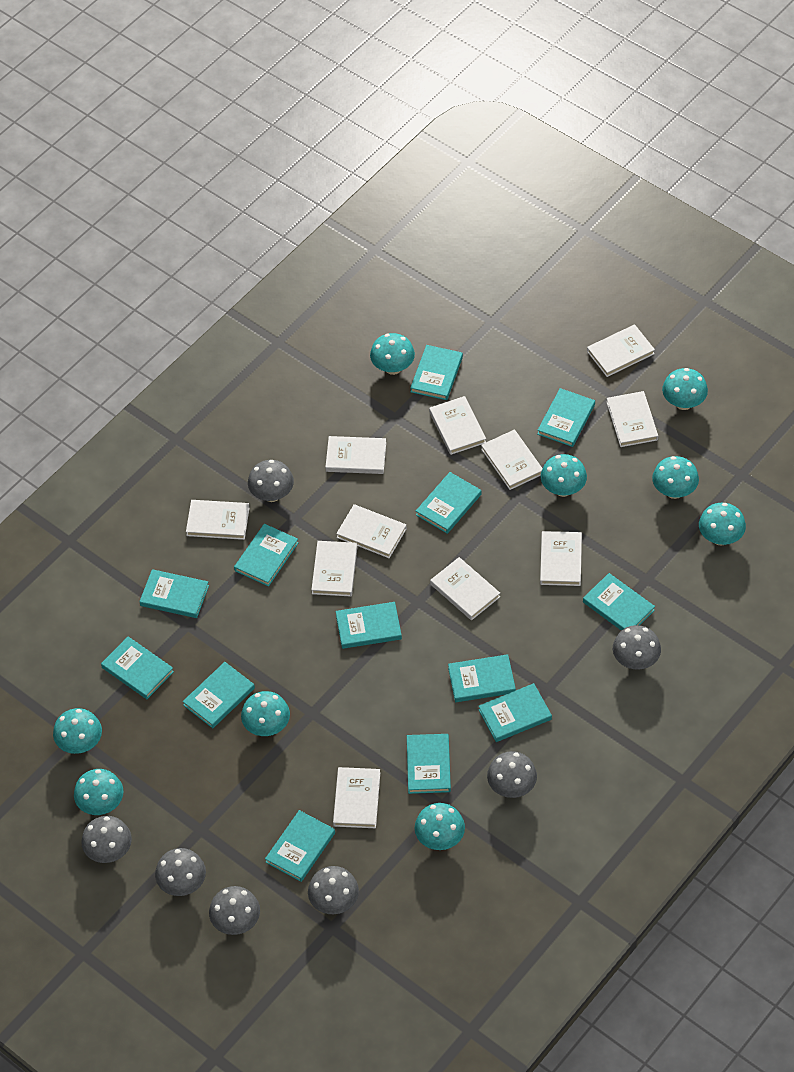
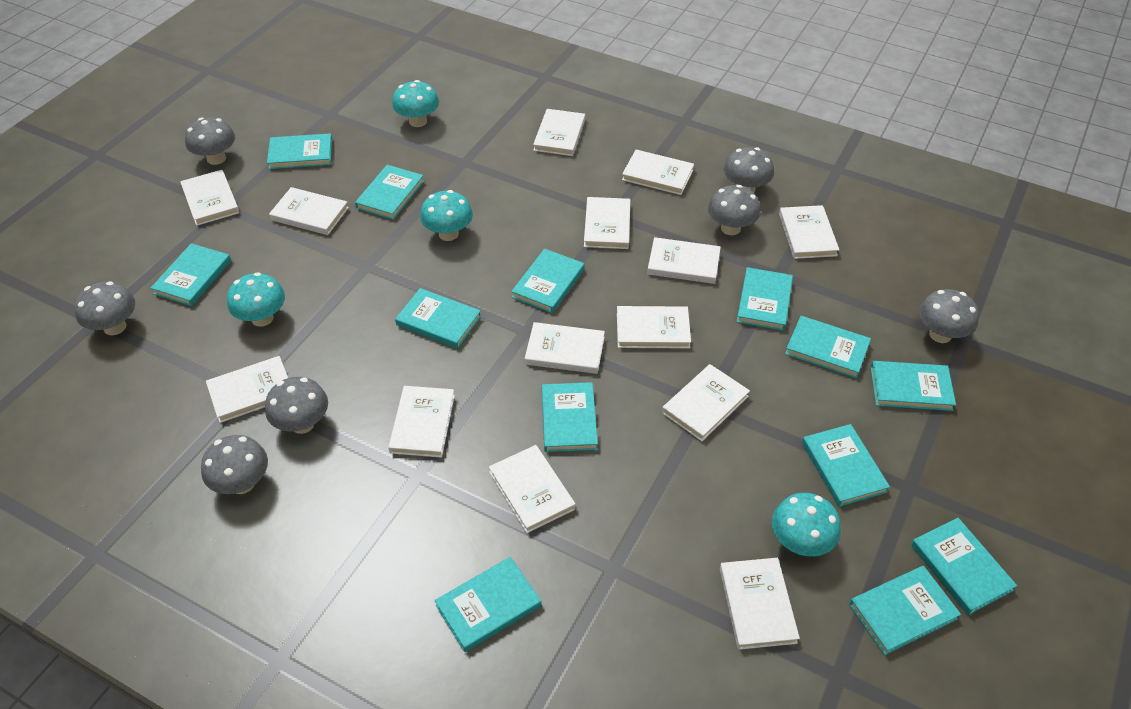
turquoise mushroom: 9 -> 4
white book: 11 -> 14

